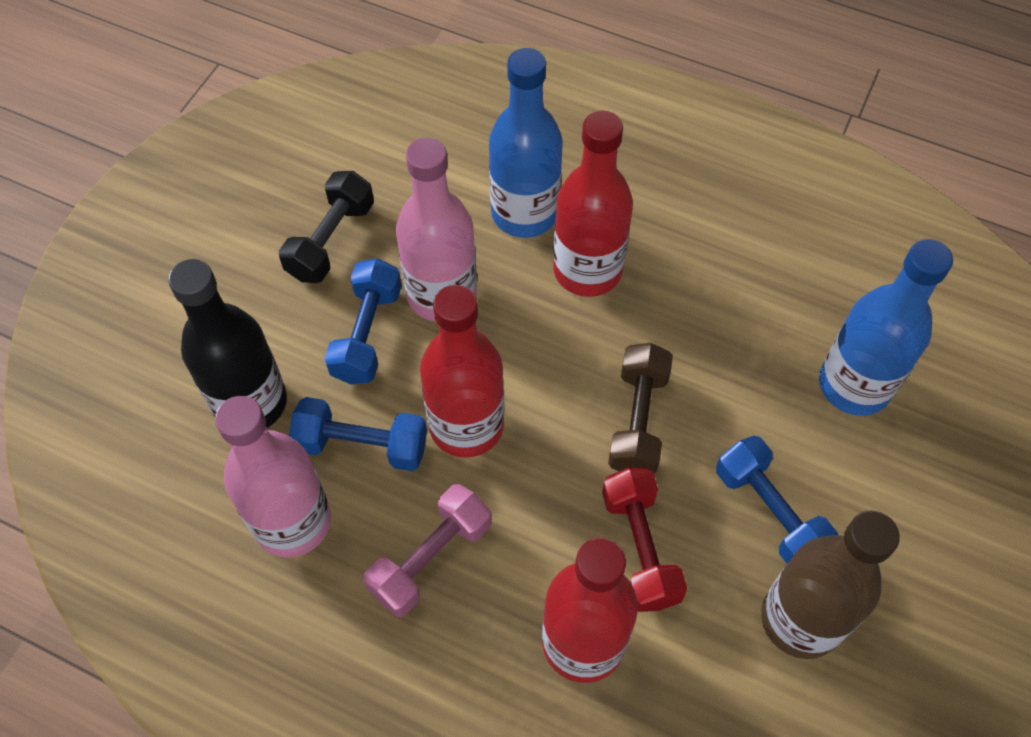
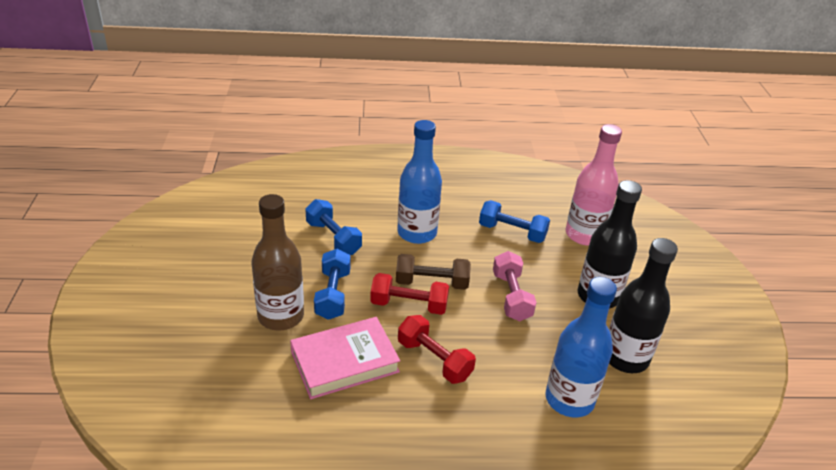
black bottle: 1 -> 2
black dumbbell: 1 -> 0
pink book: 0 -> 1
pink bottle: 2 -> 1
red bottle: 3 -> 0
red dumbbell: 1 -> 2

